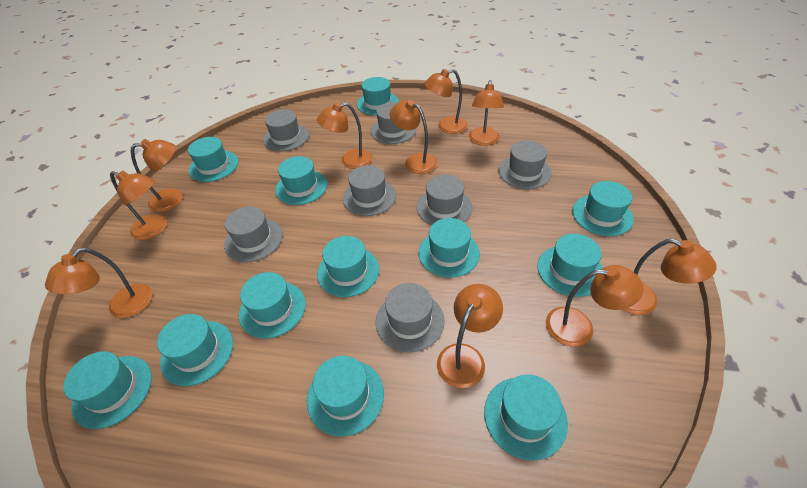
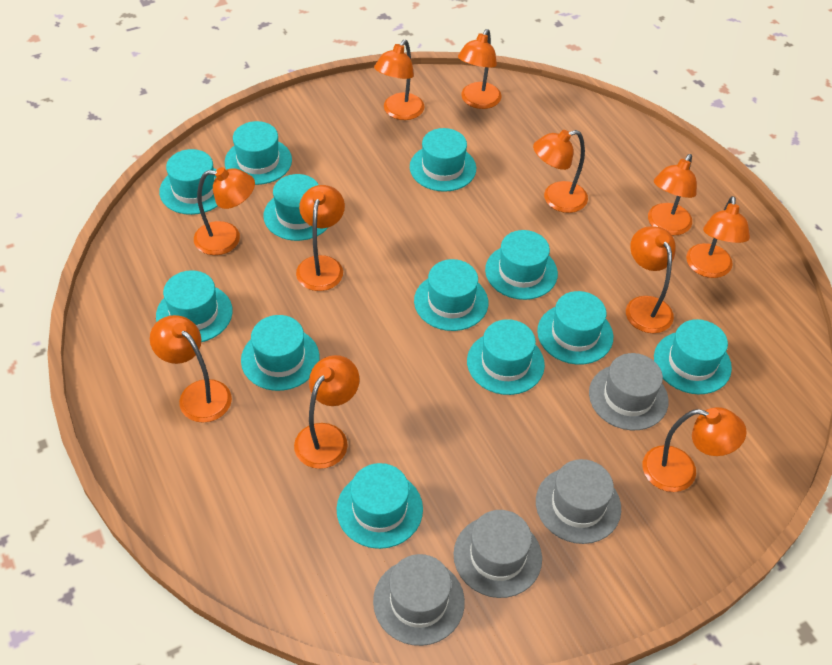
grey hat: 7 -> 4
orange lamp: 10 -> 11

